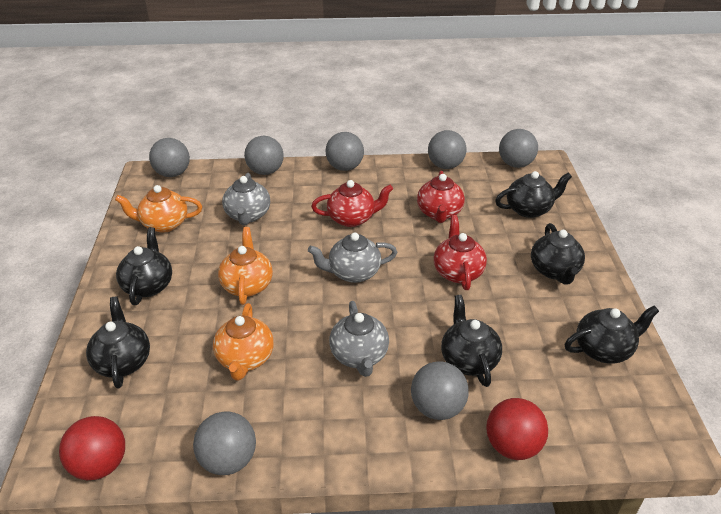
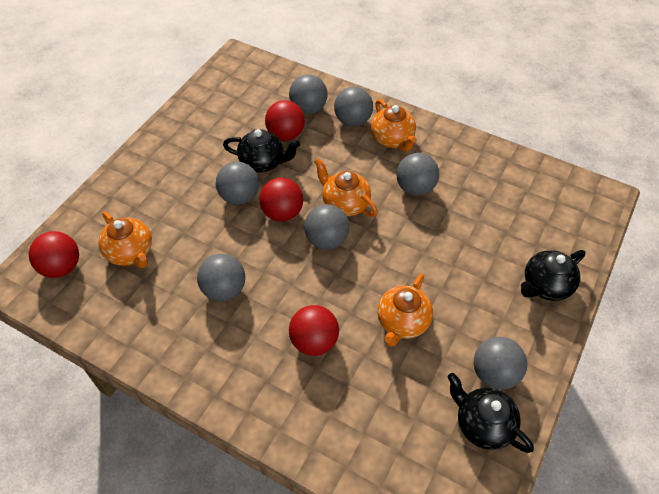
black teapot: 6 -> 3
grey teapot: 3 -> 0
orange teapot: 3 -> 4
red ball: 2 -> 4
red teapot: 3 -> 0

